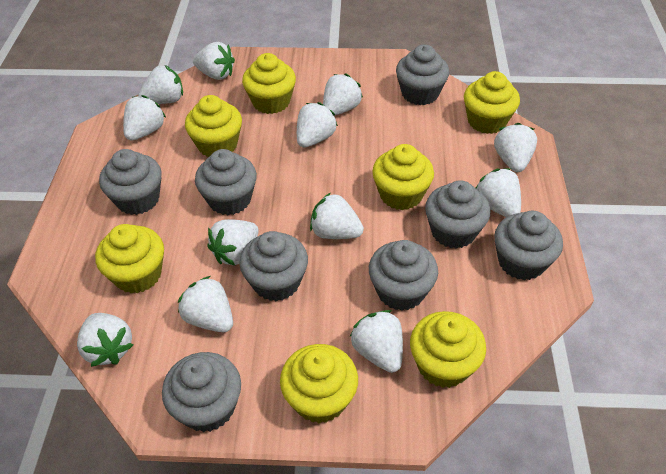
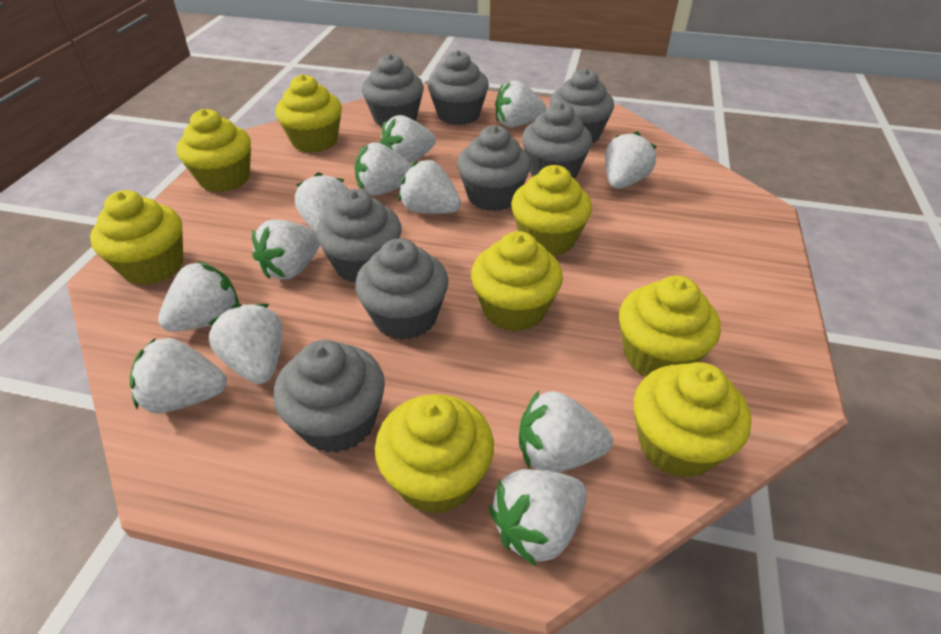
yellow cupcake: 7 -> 8

